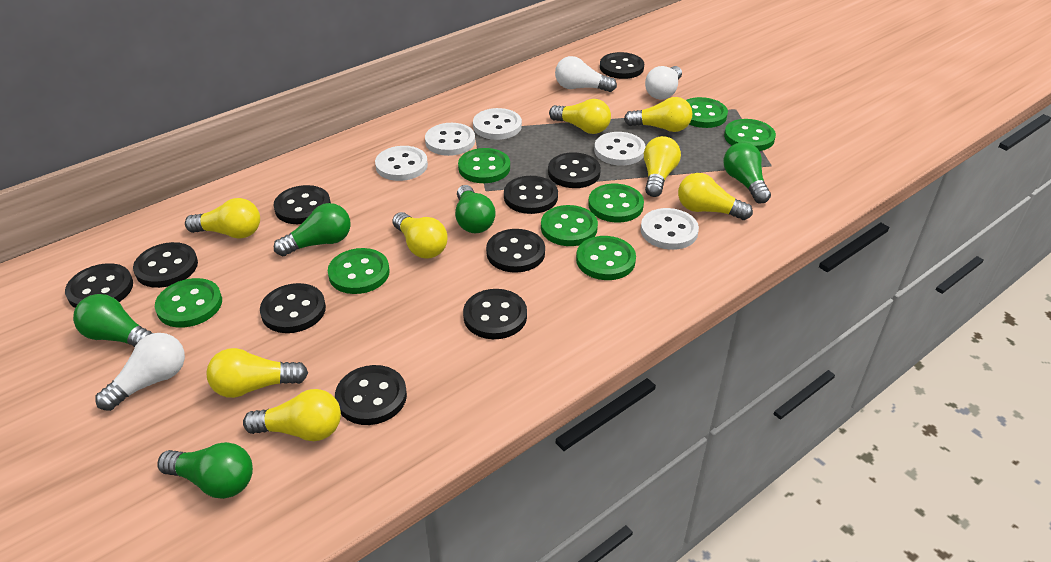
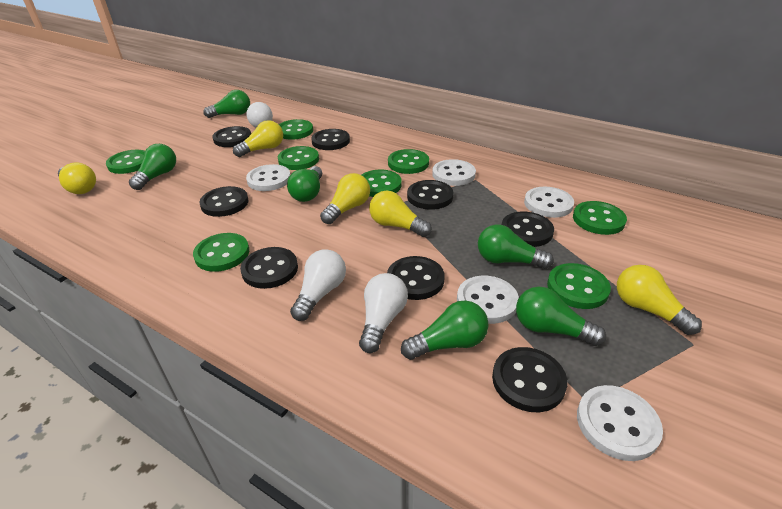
black button: 10 -> 8
green light bulb: 5 -> 6
yellow light bulb: 8 -> 5

